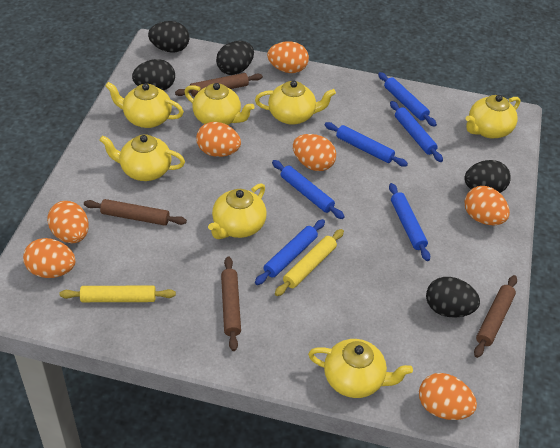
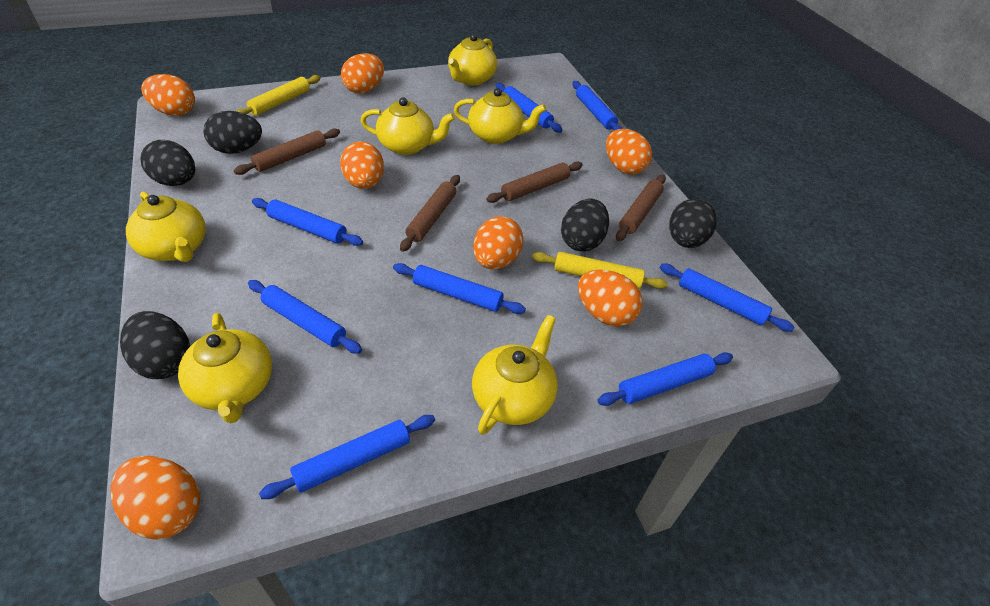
blue rolling pin: 6 -> 8
yellow teapot: 7 -> 6

